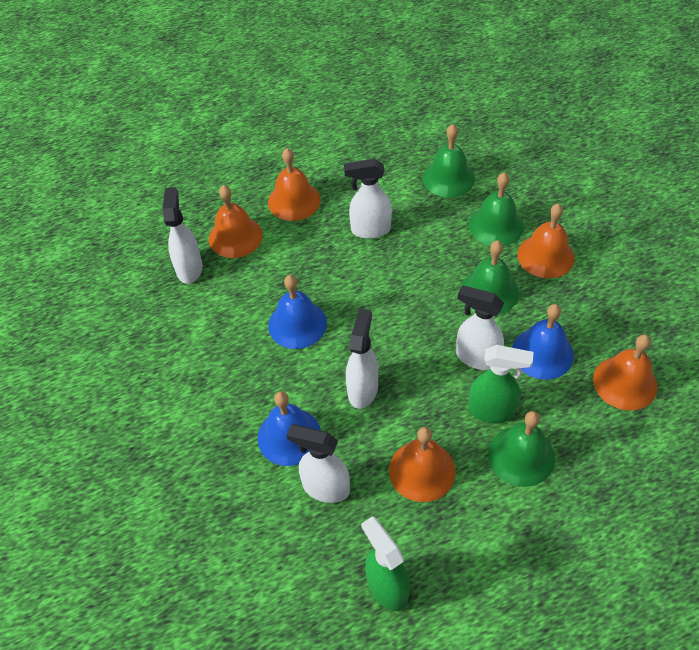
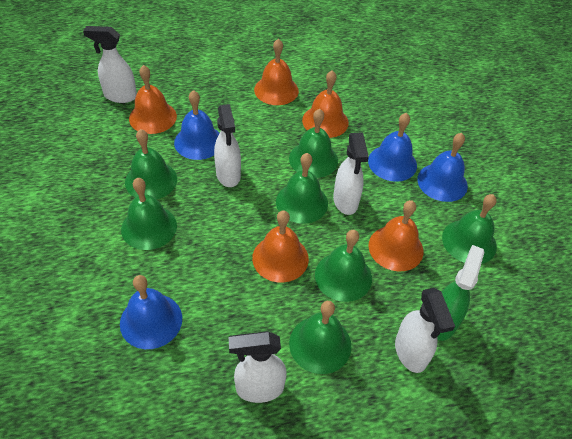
blue bell: 3 -> 4
green bell: 4 -> 7
green spray bottle: 2 -> 1

